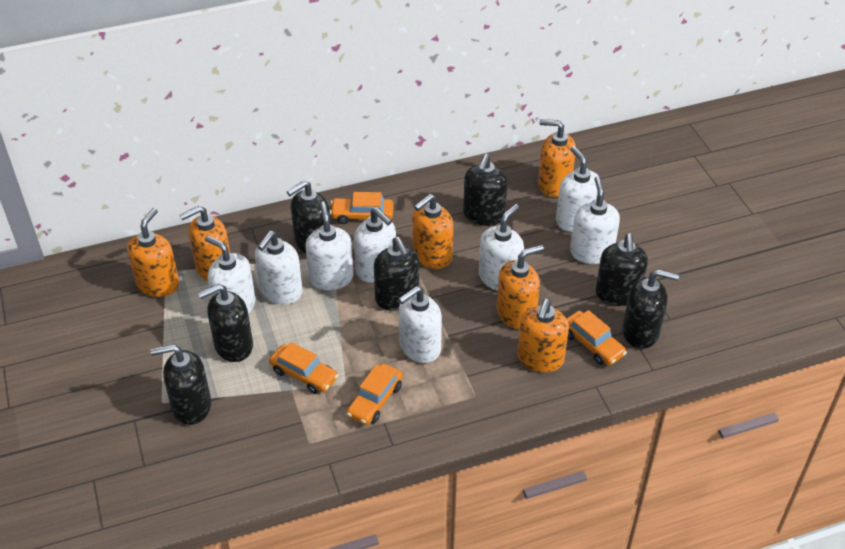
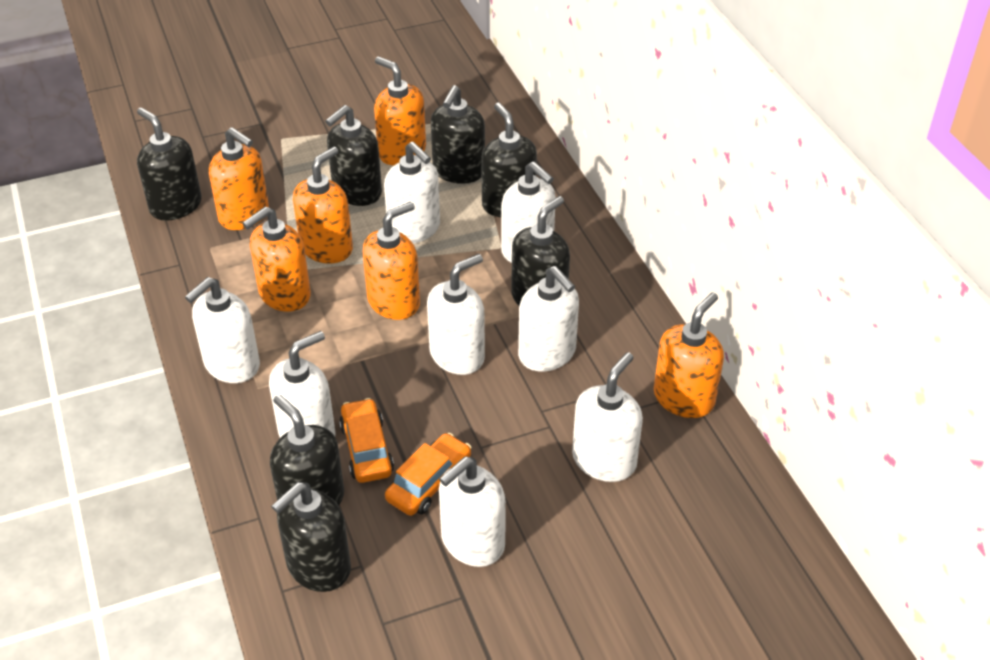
orange car: 4 -> 2

